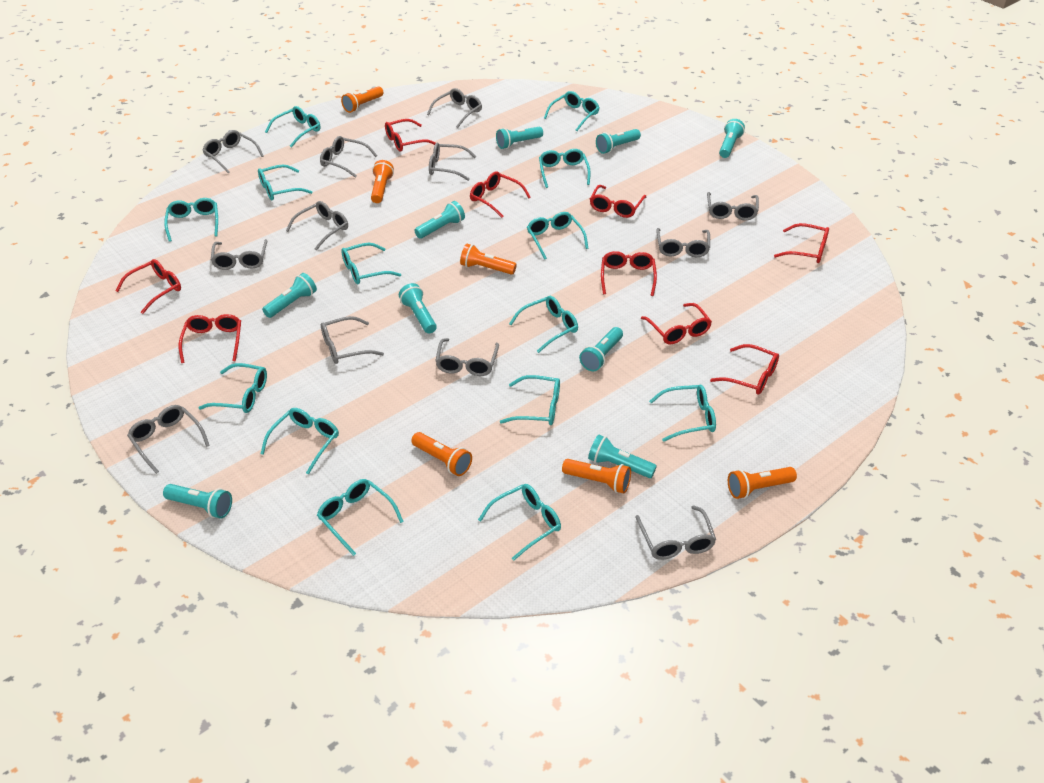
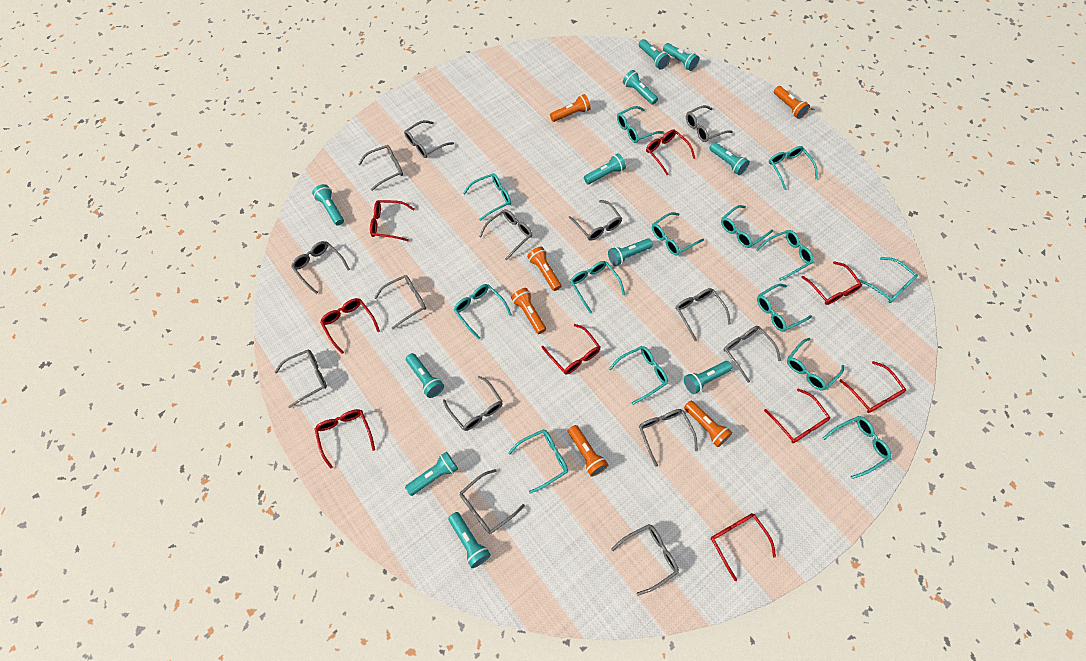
grey glasses: 12 -> 14
turquoise flashlight: 9 -> 11

